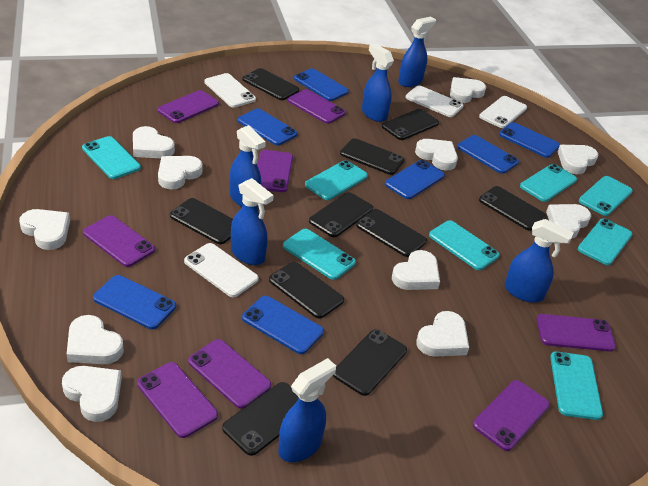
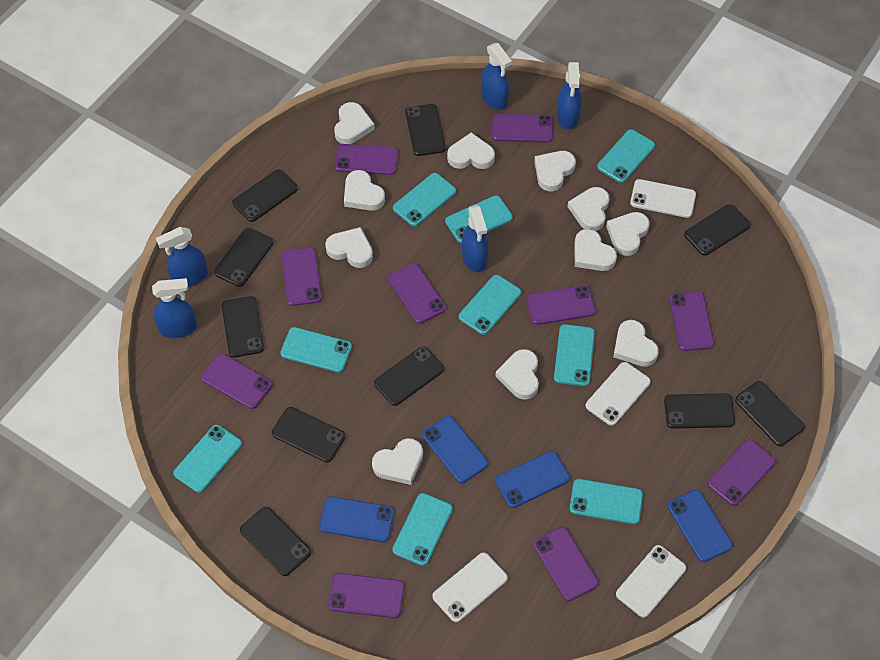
blue phone: 7 -> 4
blue spray bottle: 6 -> 5
purple phone: 8 -> 10
turquoise phone: 8 -> 9

